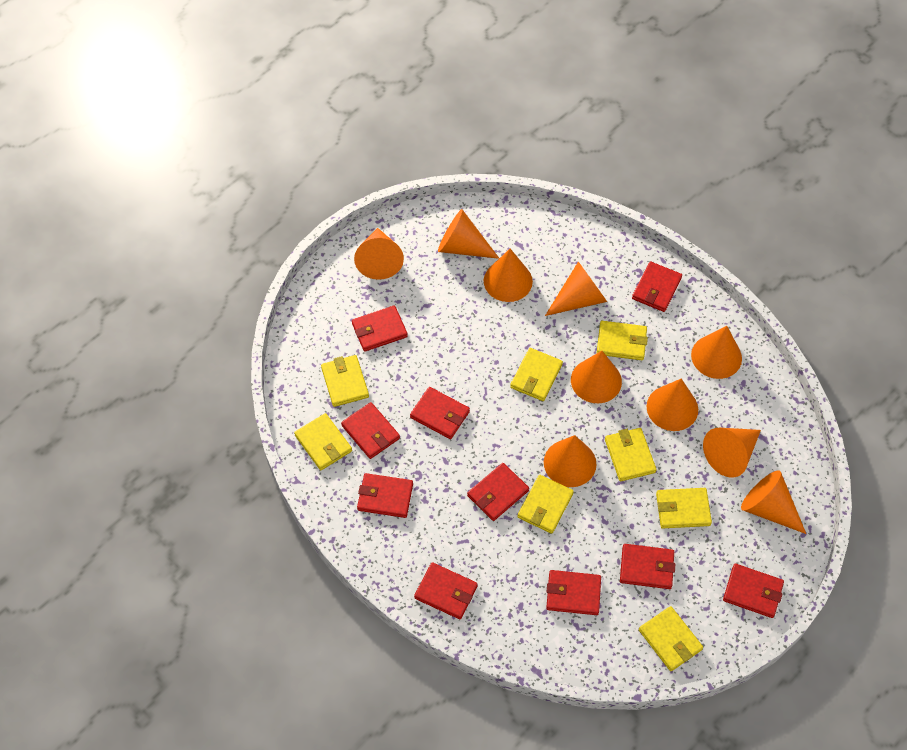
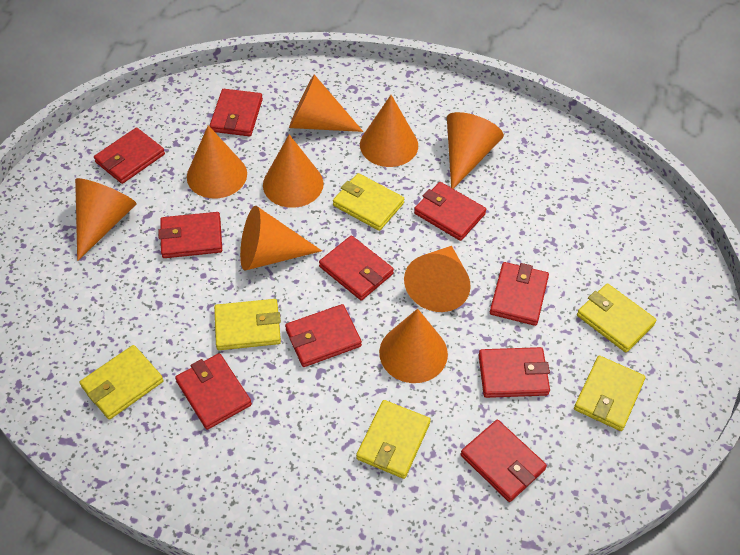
orange cone: 10 -> 9
yellow wallet: 8 -> 6

